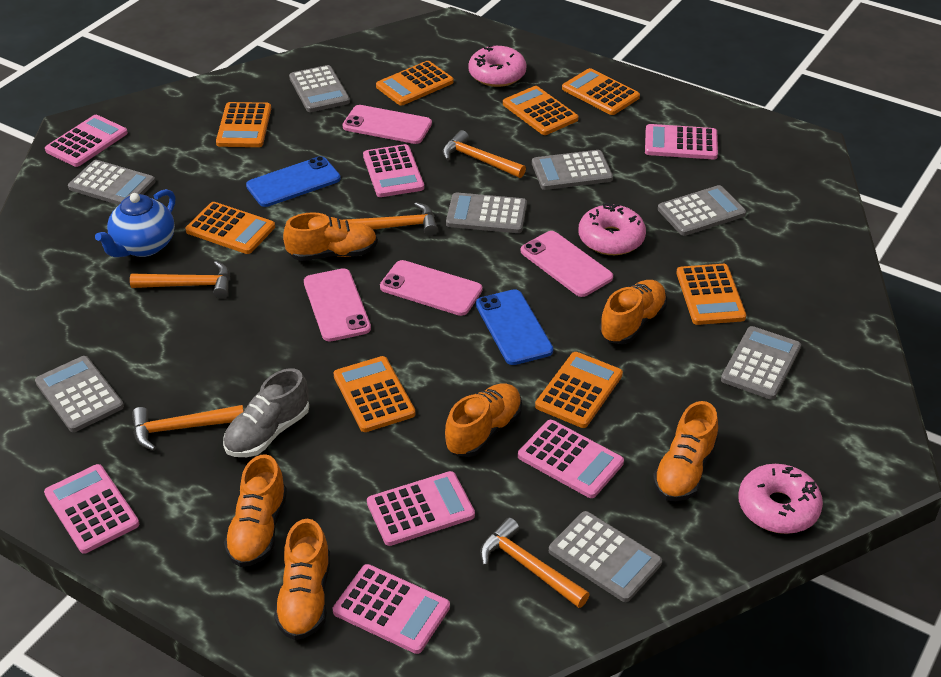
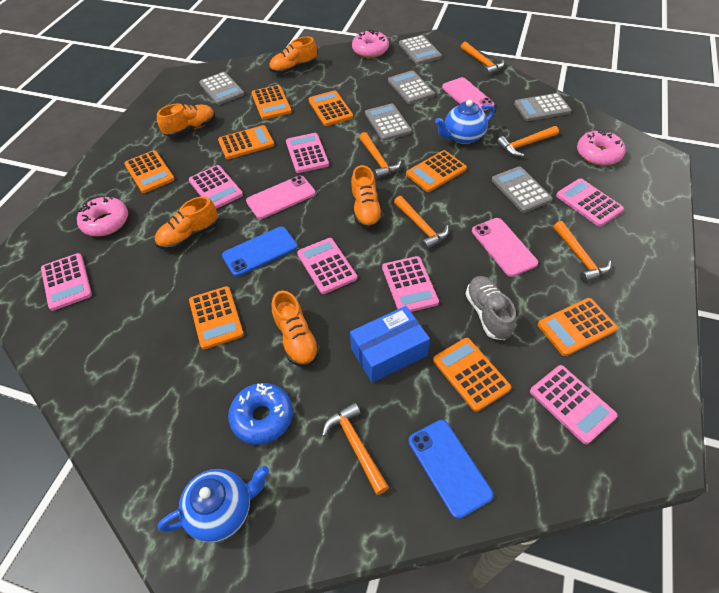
blue box: 0 -> 1
blue donut: 0 -> 1
blue teapot: 1 -> 2
grey calculator: 8 -> 6
orange hammer: 5 -> 6
orange shoe: 6 -> 5
pink phone: 4 -> 3

